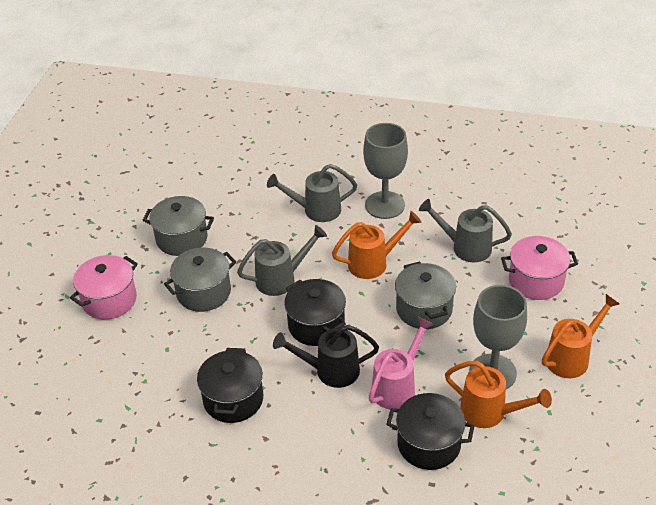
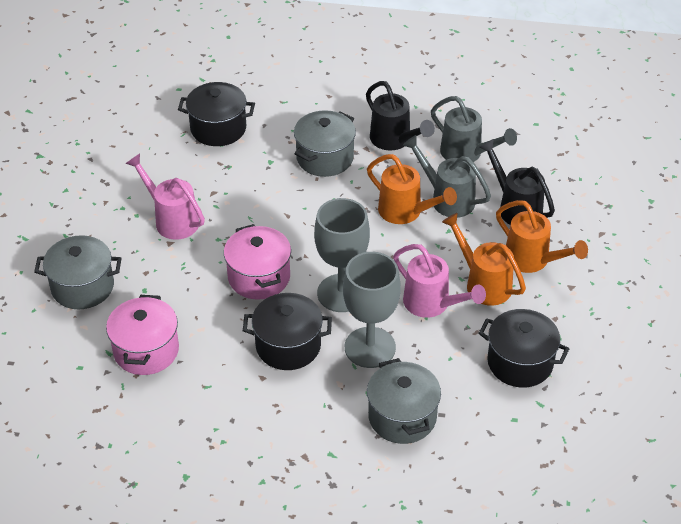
black watering can: 1 -> 2
grey watering can: 3 -> 2
pink watering can: 1 -> 2

